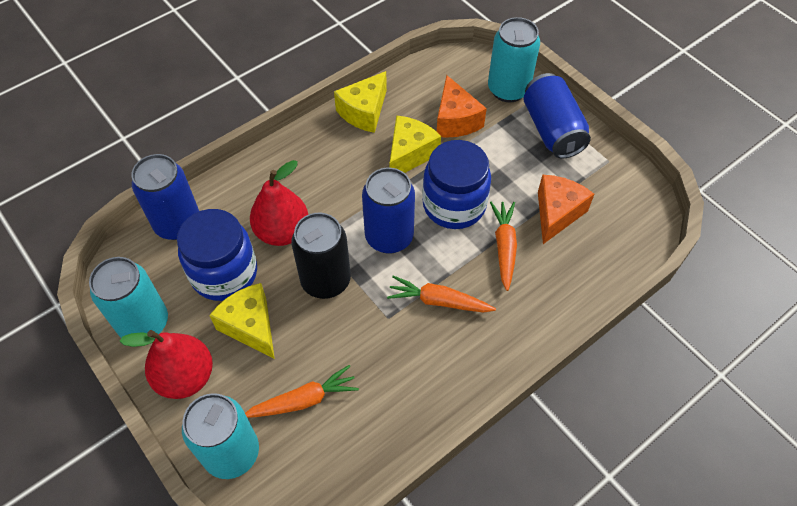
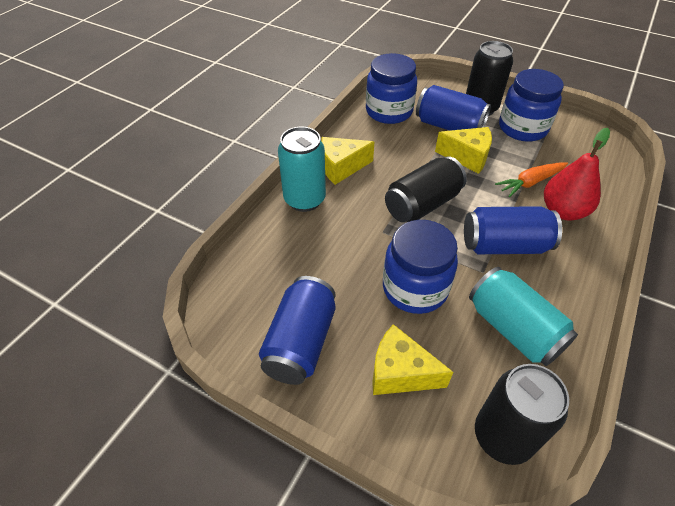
black can: 1 -> 3
blue jar: 2 -> 3
orange carrot: 3 -> 1
orange cheese: 2 -> 0
red pear: 2 -> 1
turquoise can: 3 -> 2

